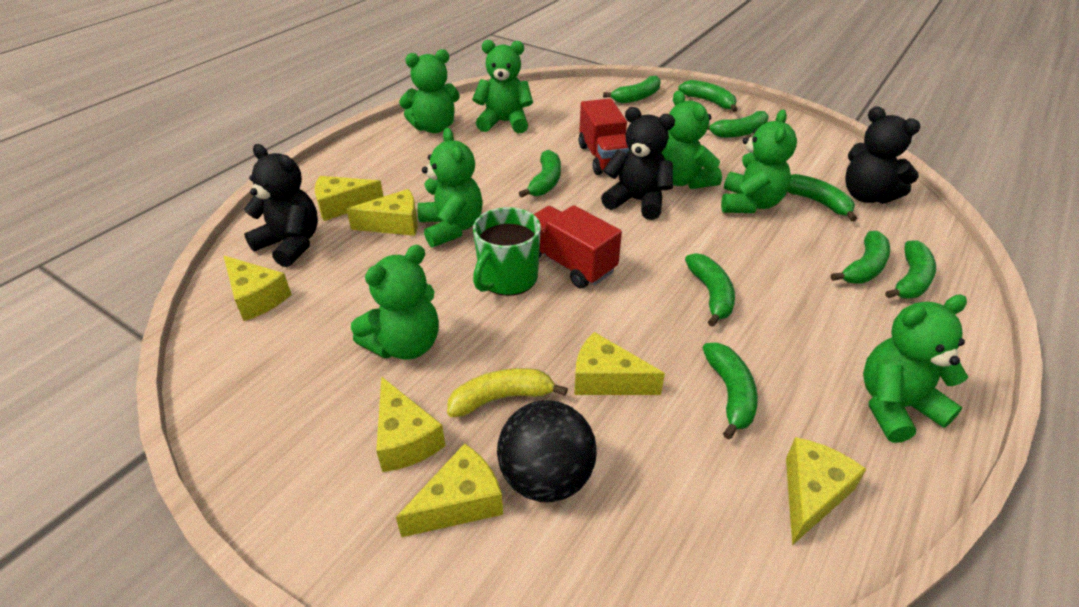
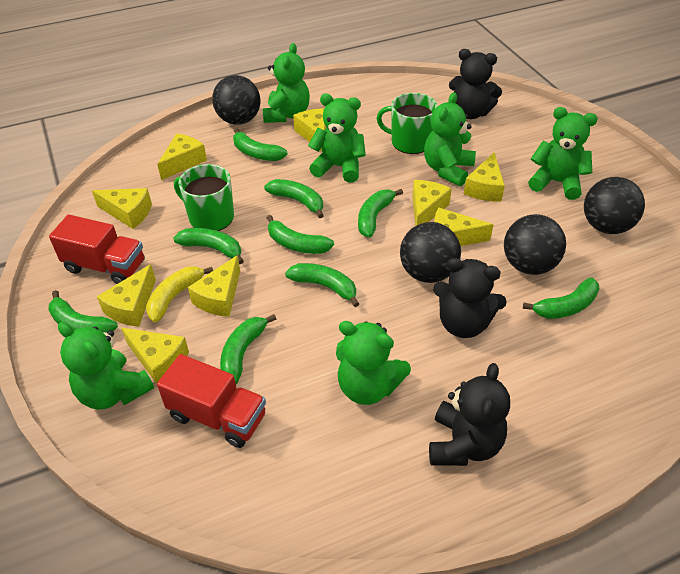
black ball: 1 -> 4
green mug: 1 -> 2
green teddy bear: 7 -> 6
yellow cheese: 7 -> 9

